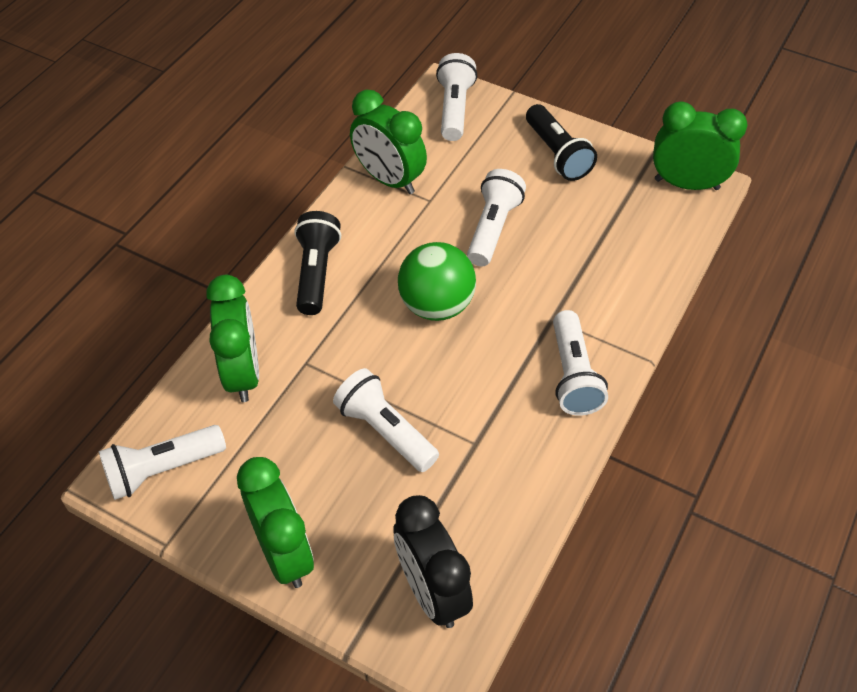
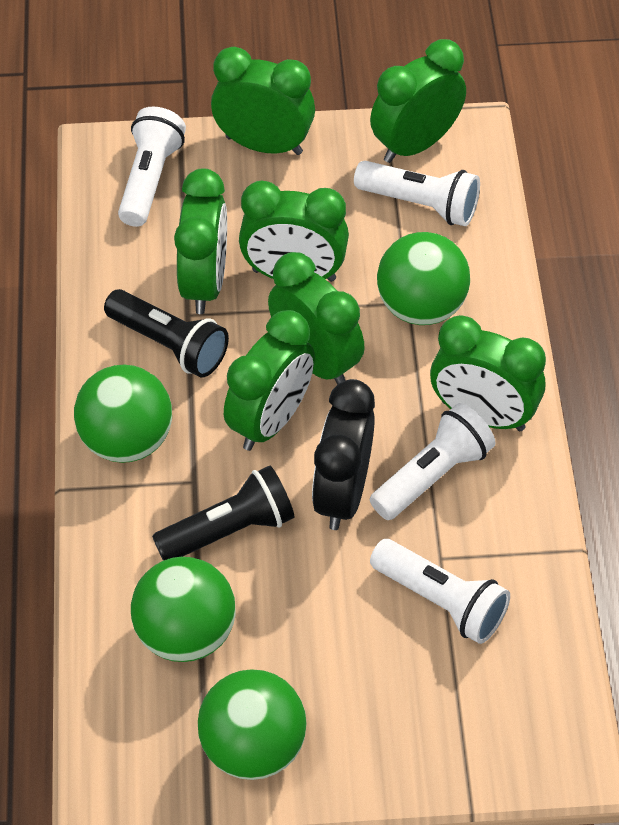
green ball: 1 -> 4
green clock: 4 -> 7
white flashlight: 5 -> 4

